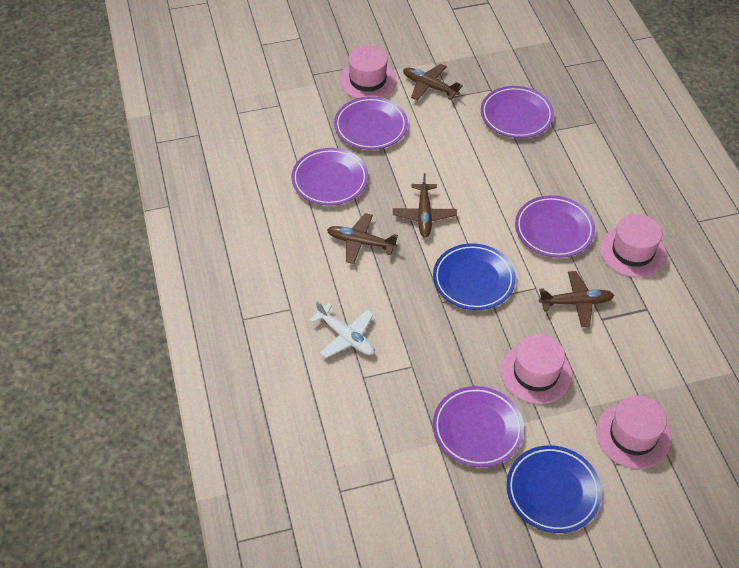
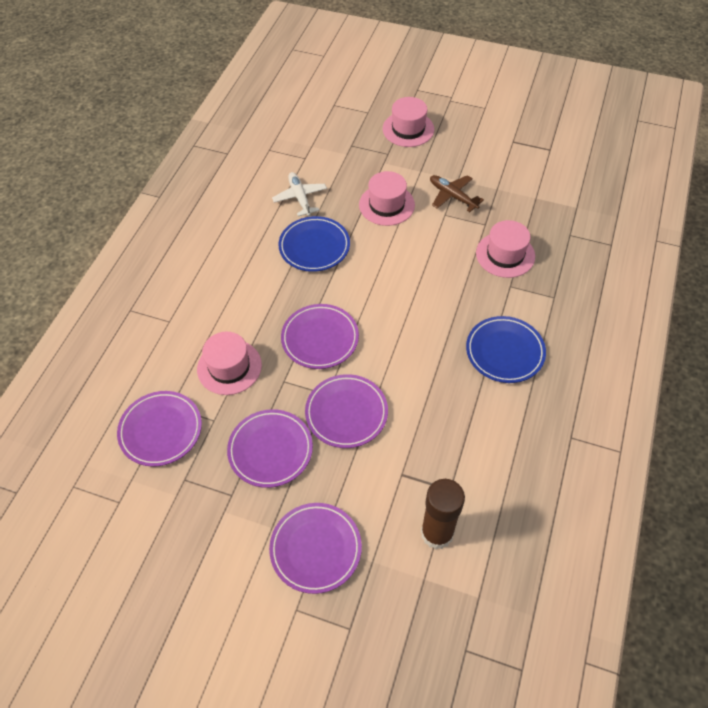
brown glue stick: 0 -> 1
brown plane: 4 -> 1

